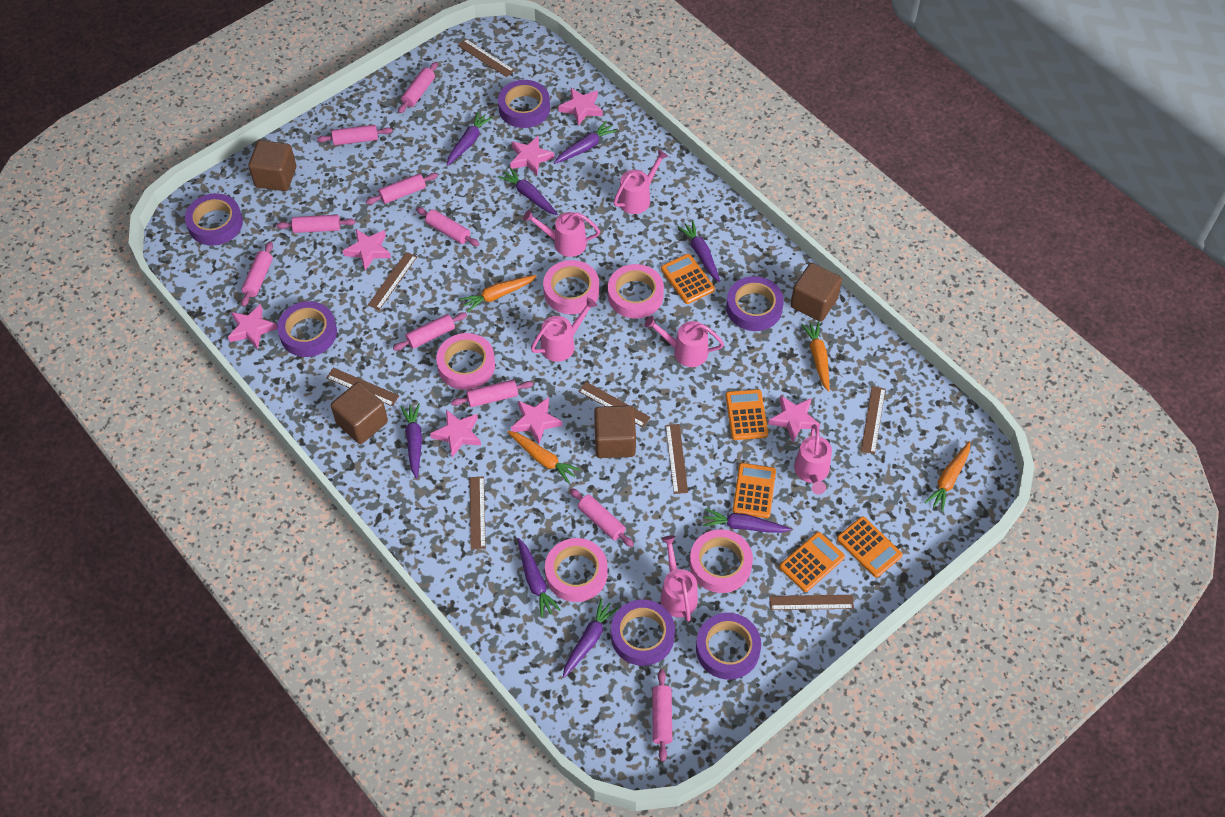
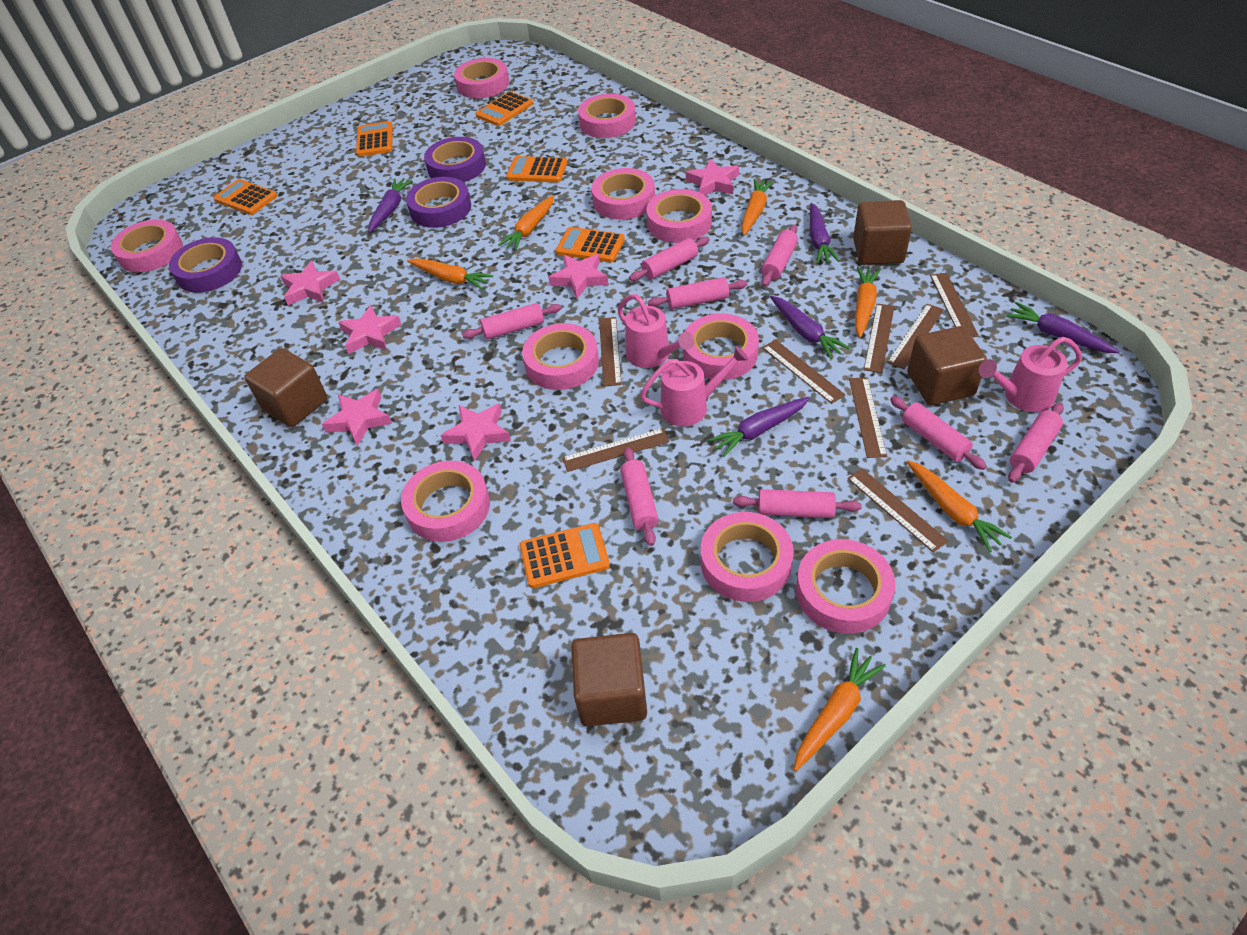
orange calculator: 5 -> 6
orange carrot: 4 -> 6
pink rolling pin: 10 -> 8
pink star: 7 -> 6
pink tape: 5 -> 10
pink watering can: 6 -> 3
purple carrot: 8 -> 5
purple tape: 6 -> 3

